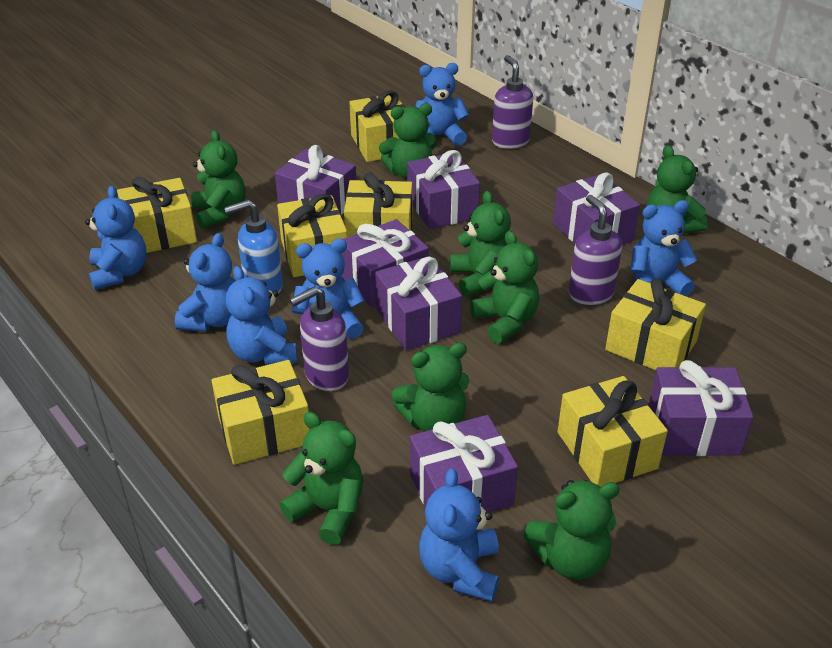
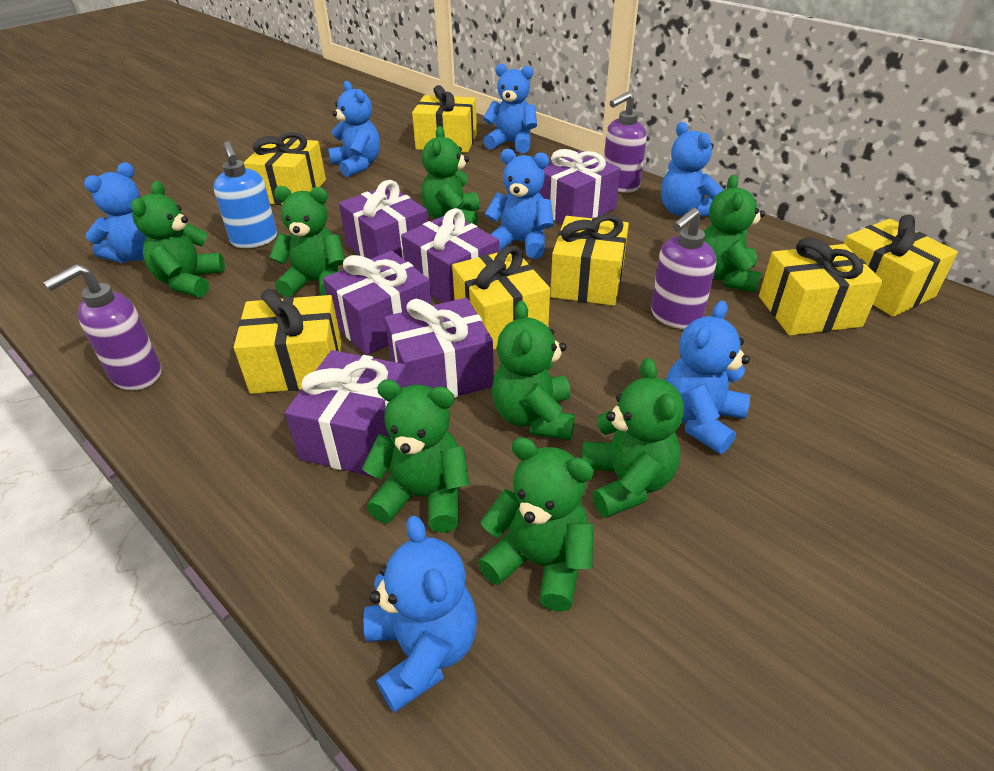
purple gift: 7 -> 6

